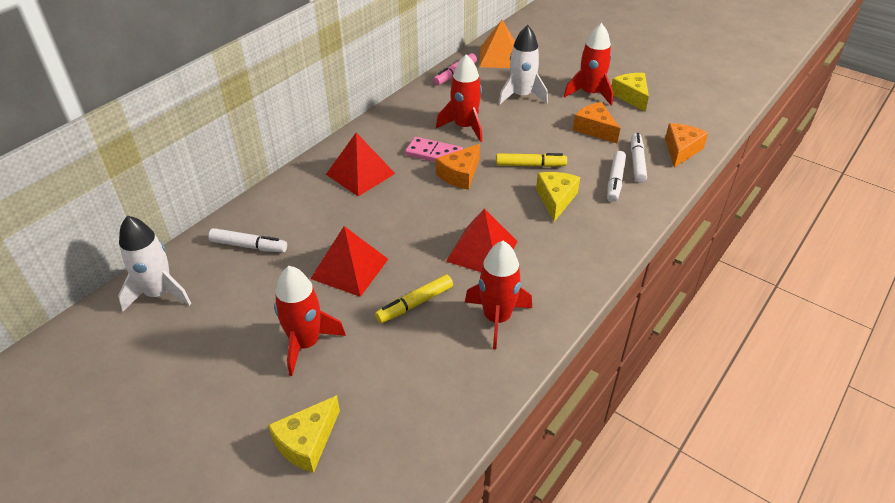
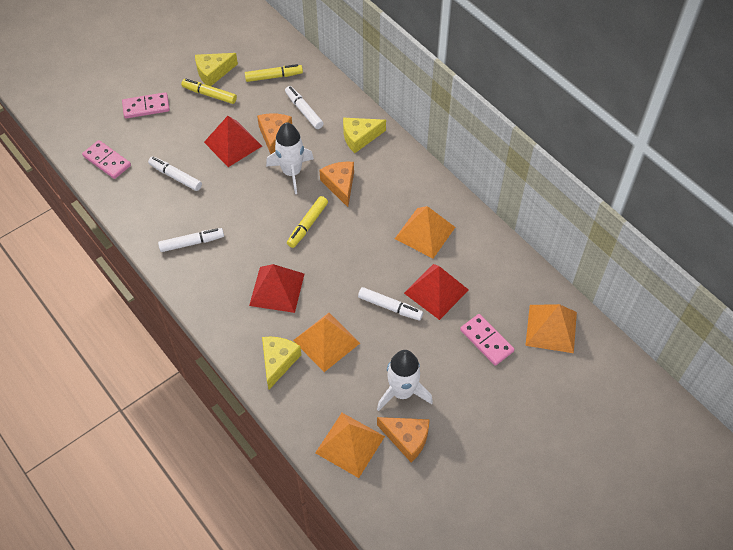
orange pyramid: 1 -> 4
pink domino: 1 -> 3
pink marker: 1 -> 0
red rocket: 4 -> 0
white marker: 3 -> 4
yellow marker: 2 -> 3

